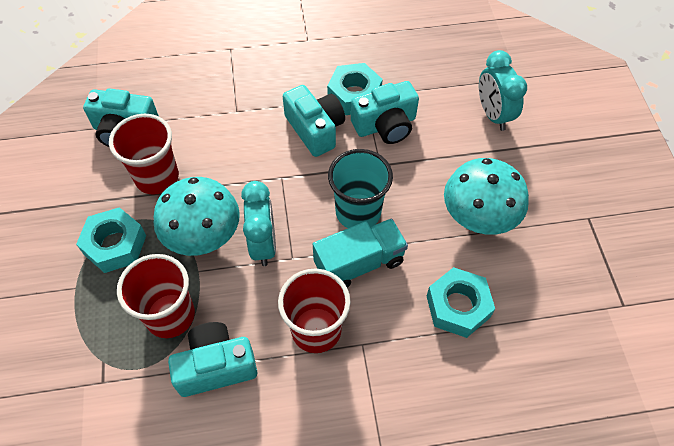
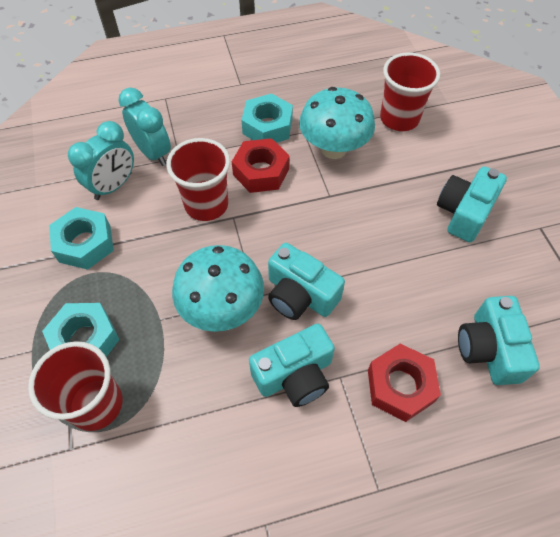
red nut: 0 -> 2
turquoise cup: 1 -> 0
turquoise truck: 1 -> 0

